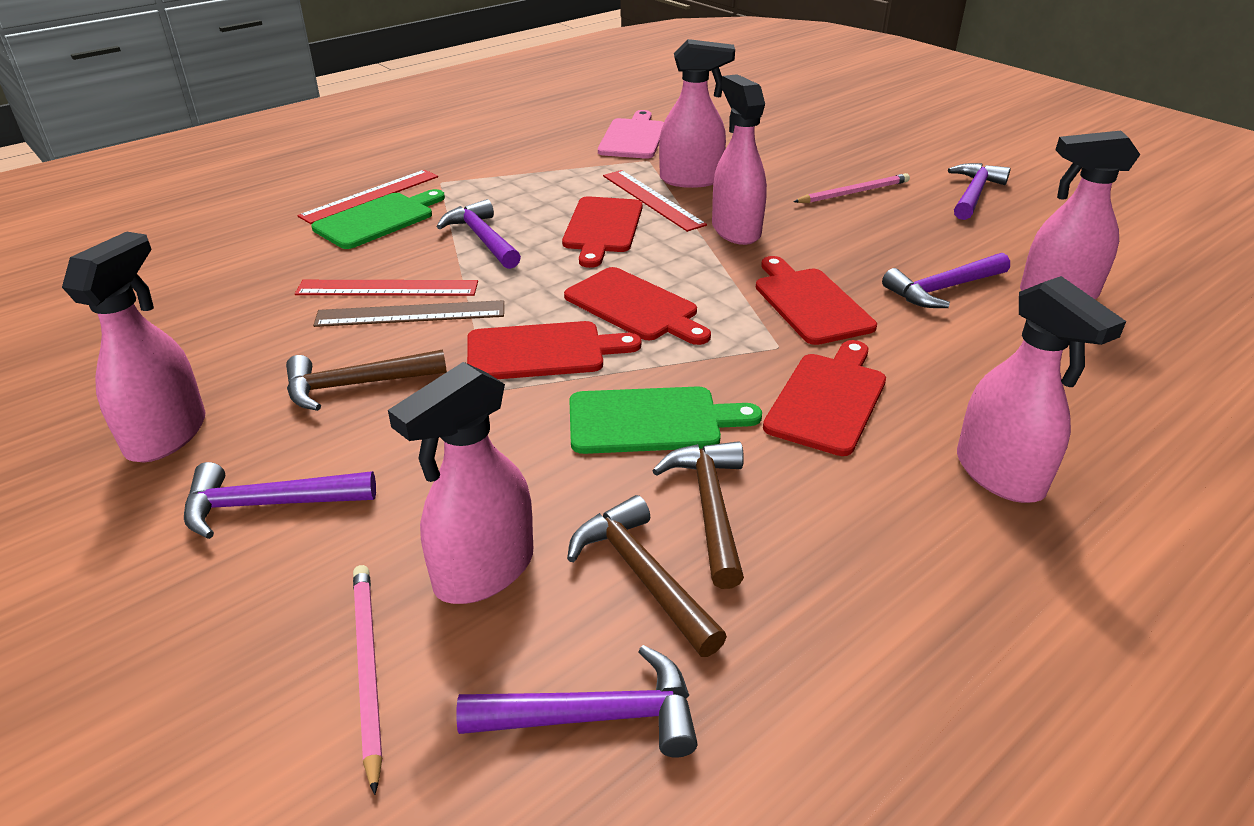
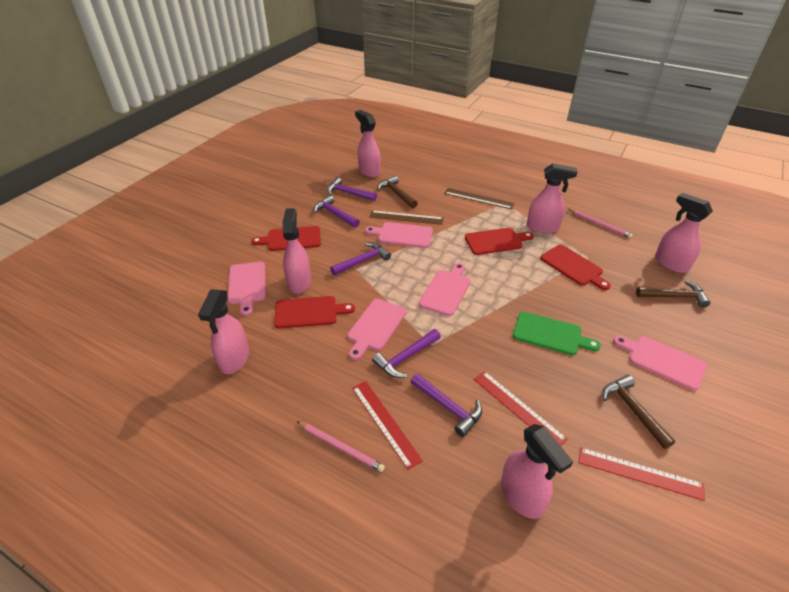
brown ruler: 1 -> 2
green cutting board: 2 -> 1
pink cutting board: 1 -> 5
red cutting board: 5 -> 4

